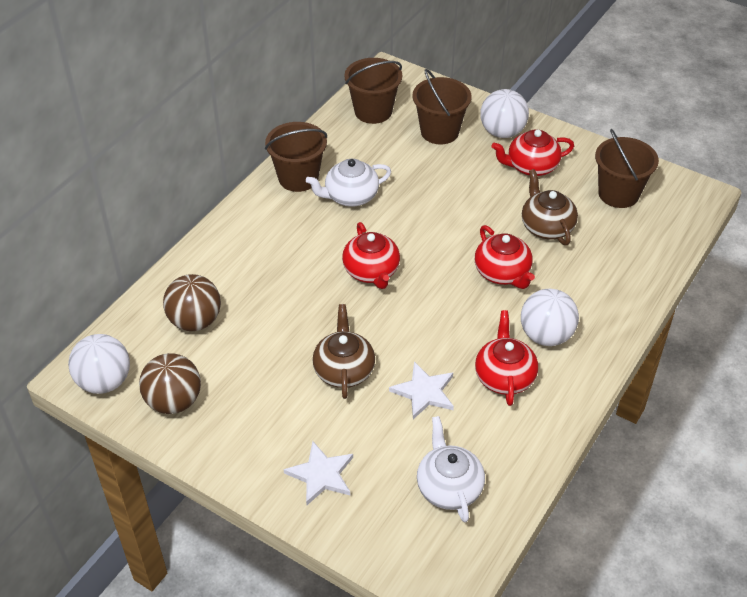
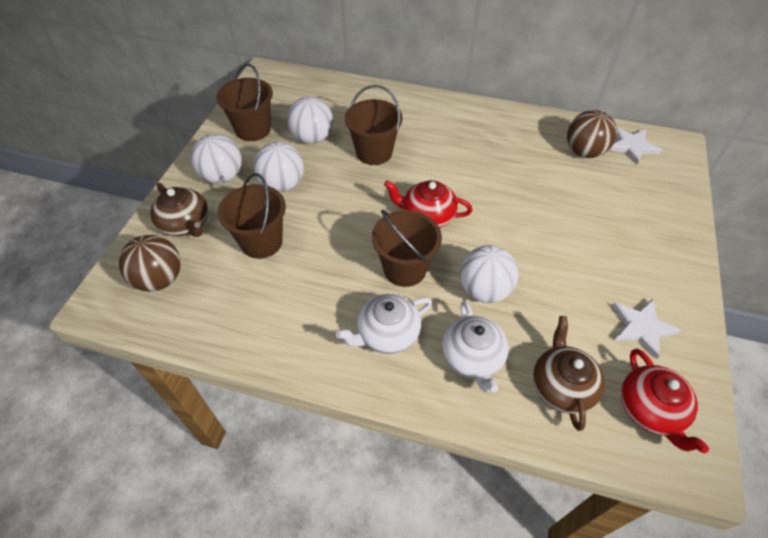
red teapot: 4 -> 2
white ball: 3 -> 4

